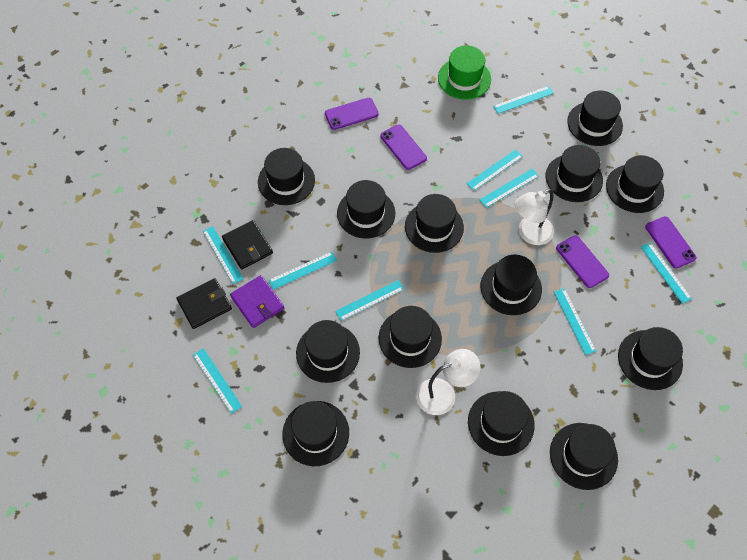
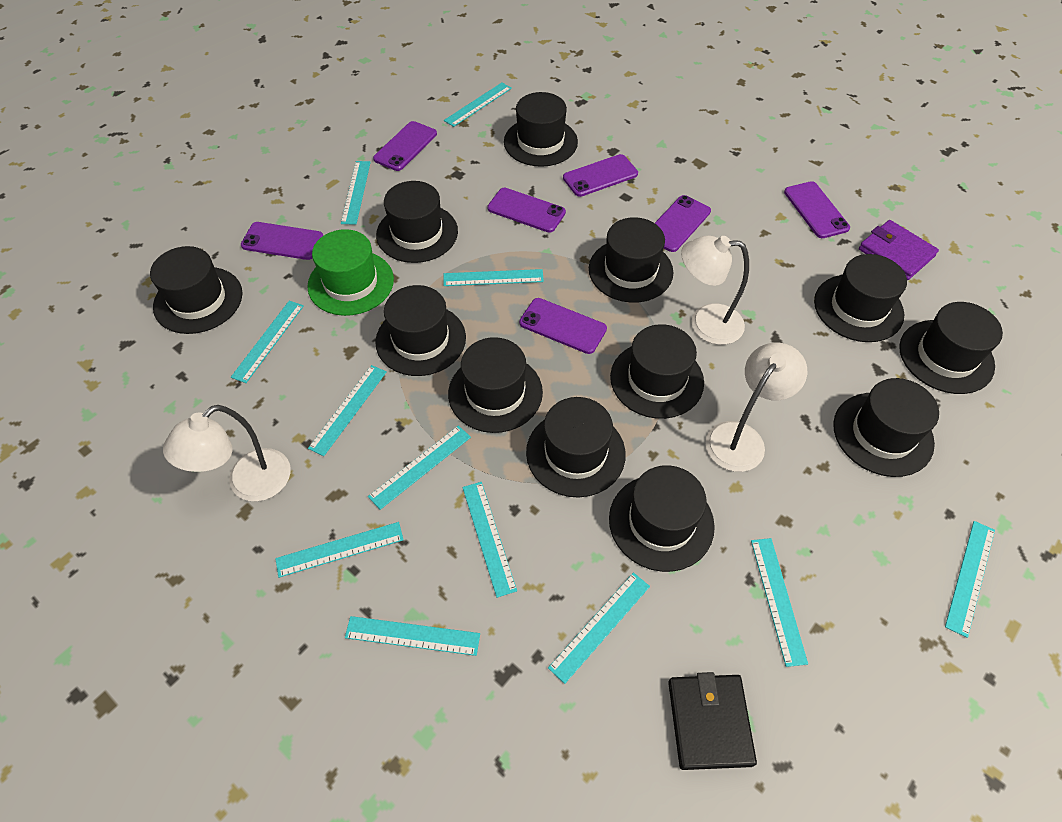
black hat: 13 -> 12
black wallet: 2 -> 1
purple phone: 4 -> 7
turquoise ruler: 9 -> 12
white lamp: 2 -> 3

